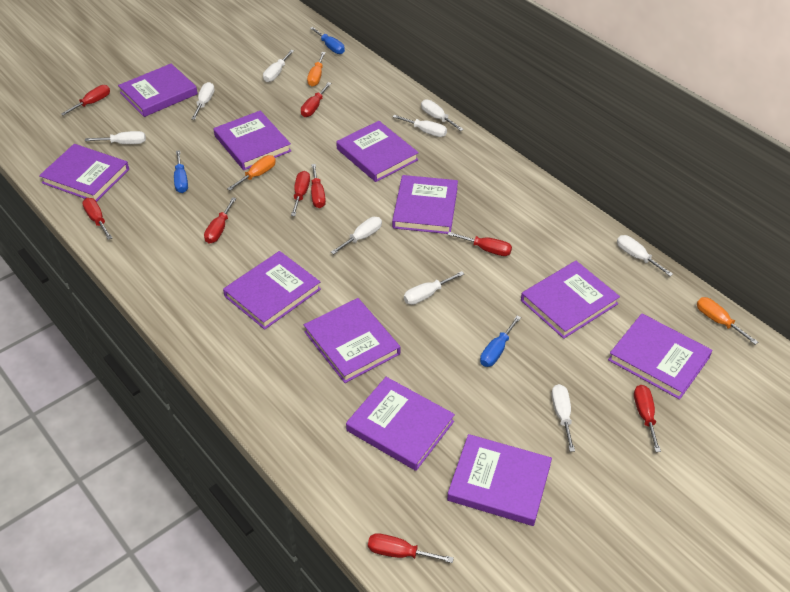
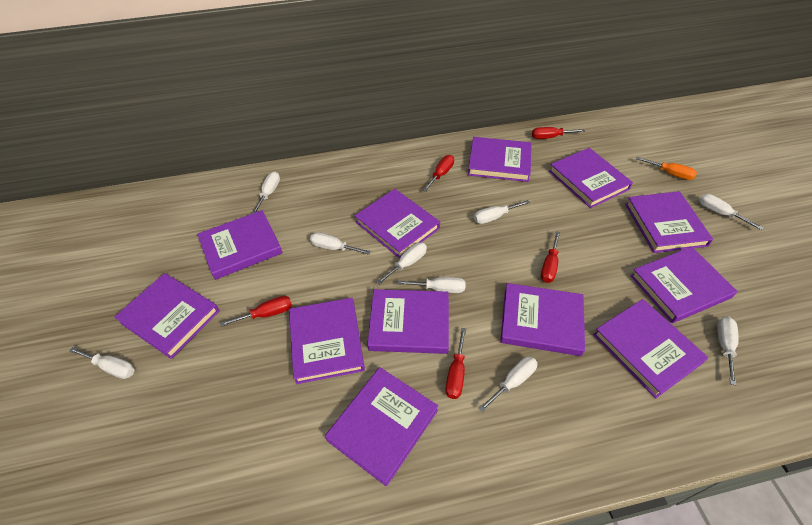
blue screwdriver: 3 -> 0
orange screwdriver: 3 -> 1
purple book: 11 -> 12
red screwdriver: 9 -> 5

